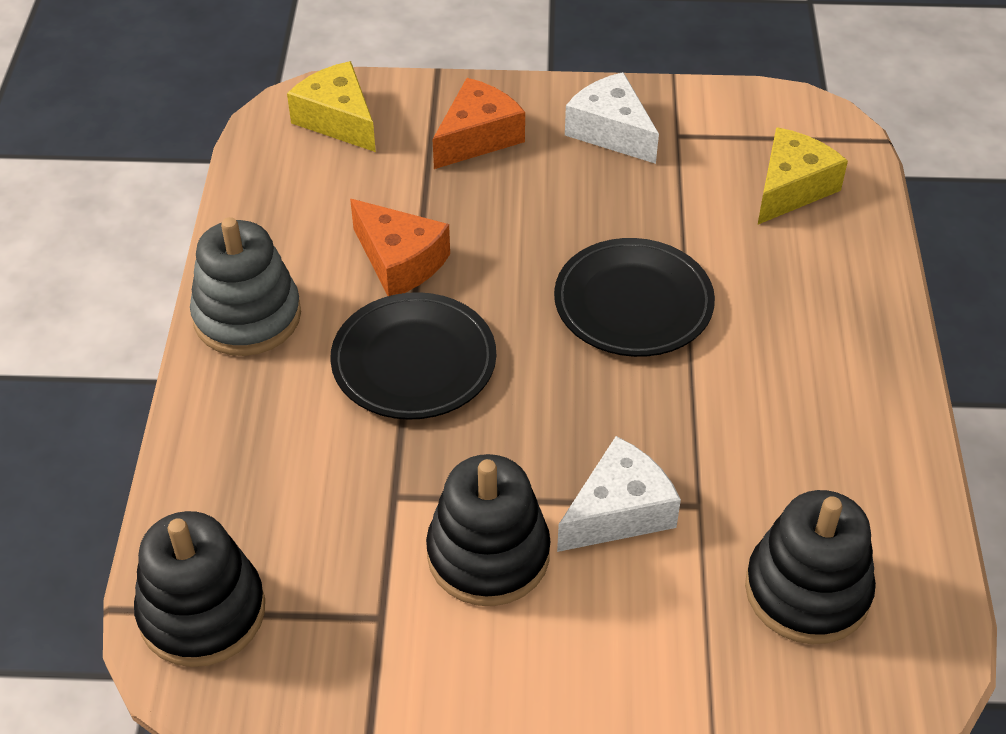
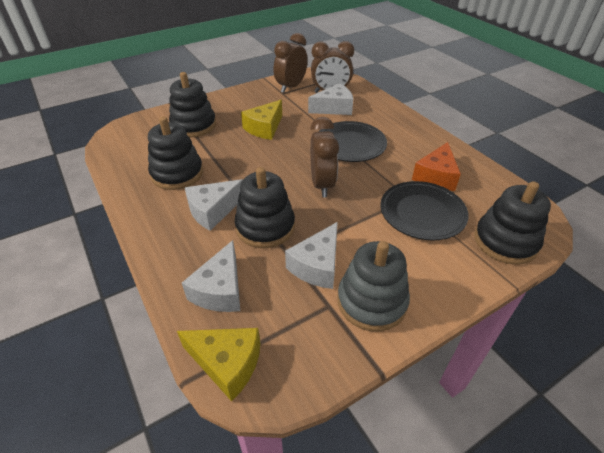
black stacking toy: 3 -> 4
brown clock: 0 -> 3
orange cheese: 2 -> 1
white cheese: 2 -> 4

